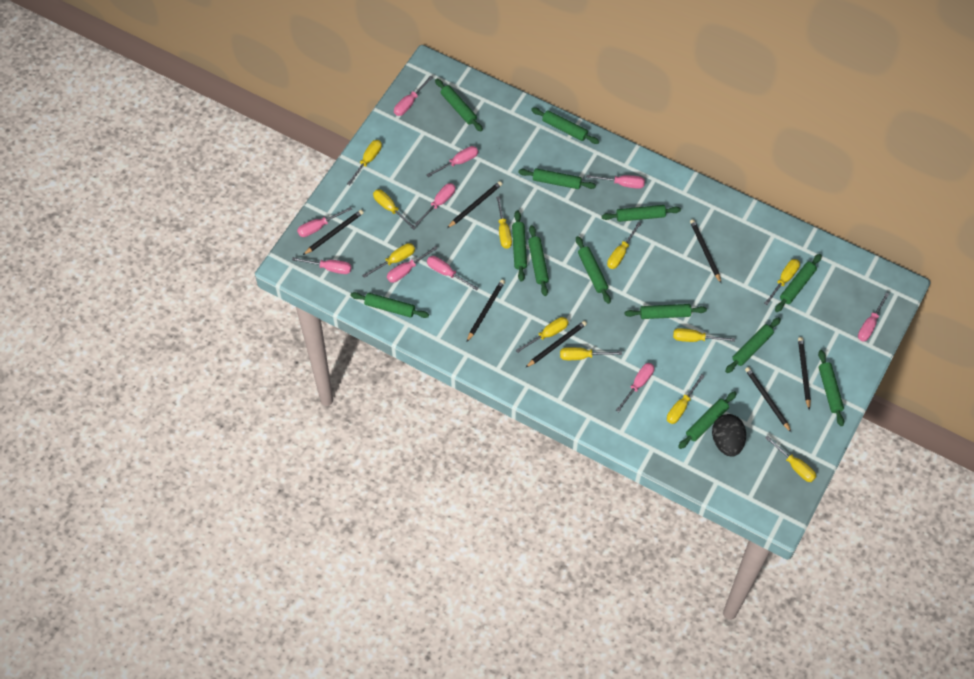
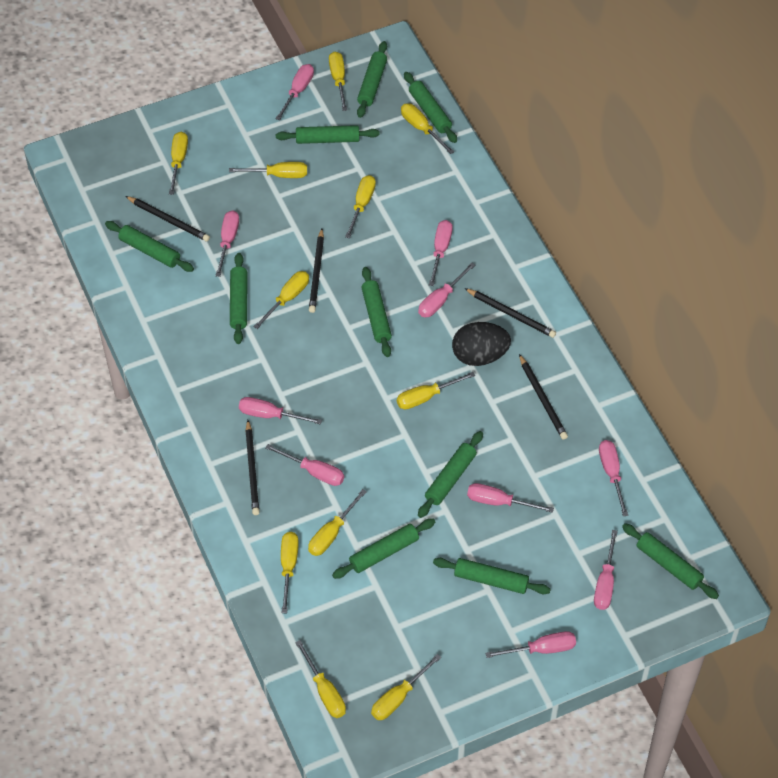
black pencil: 7 -> 5
green rolling pin: 13 -> 10

